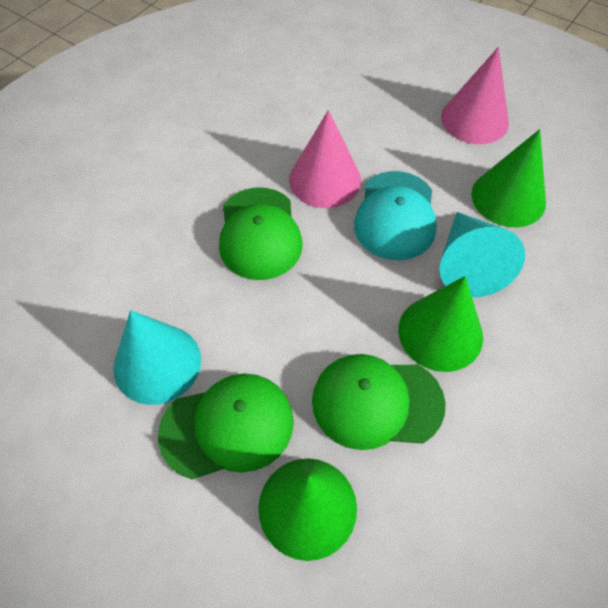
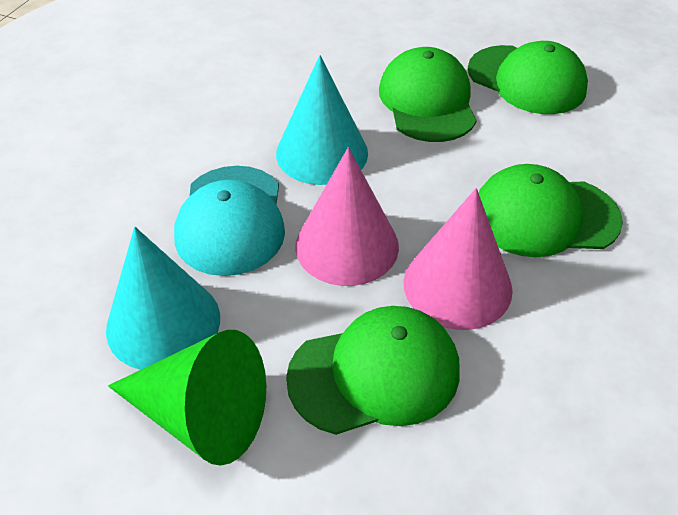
green cap: 3 -> 4
green cone: 3 -> 1

